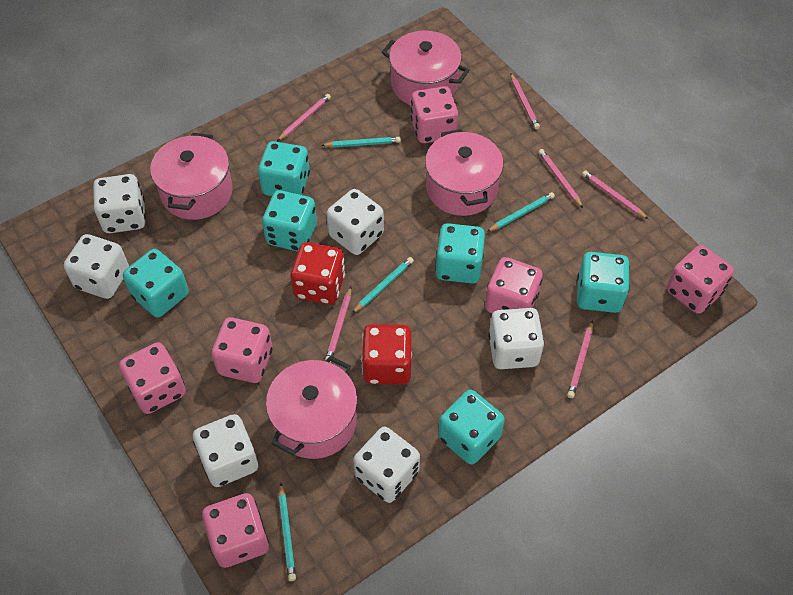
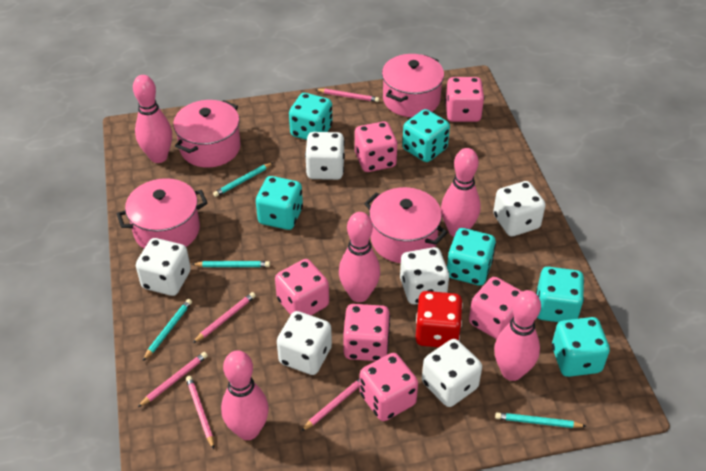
pink bowling pin: 0 -> 5
pink pencil: 6 -> 5
red dice: 2 -> 1

